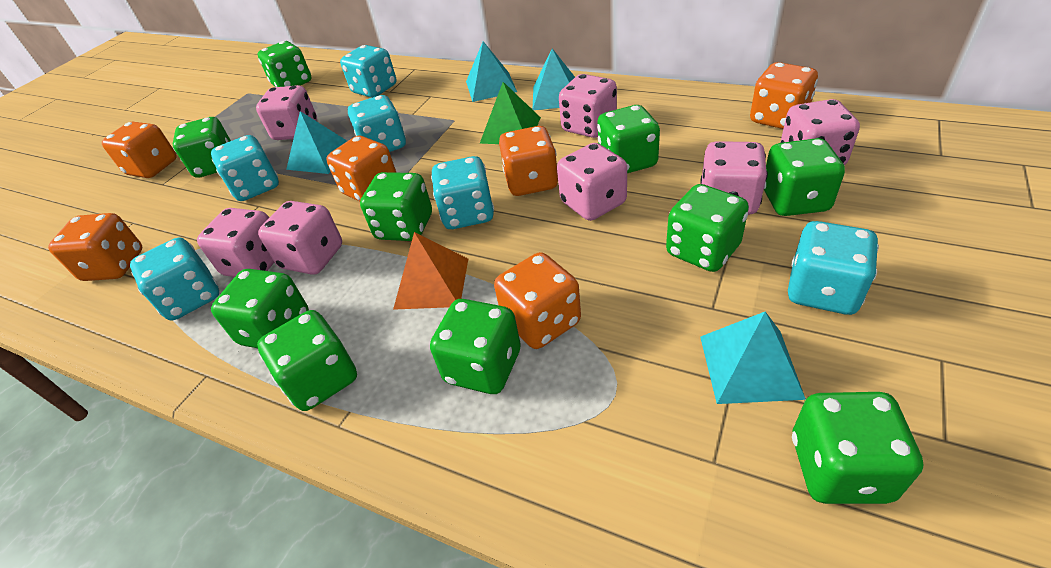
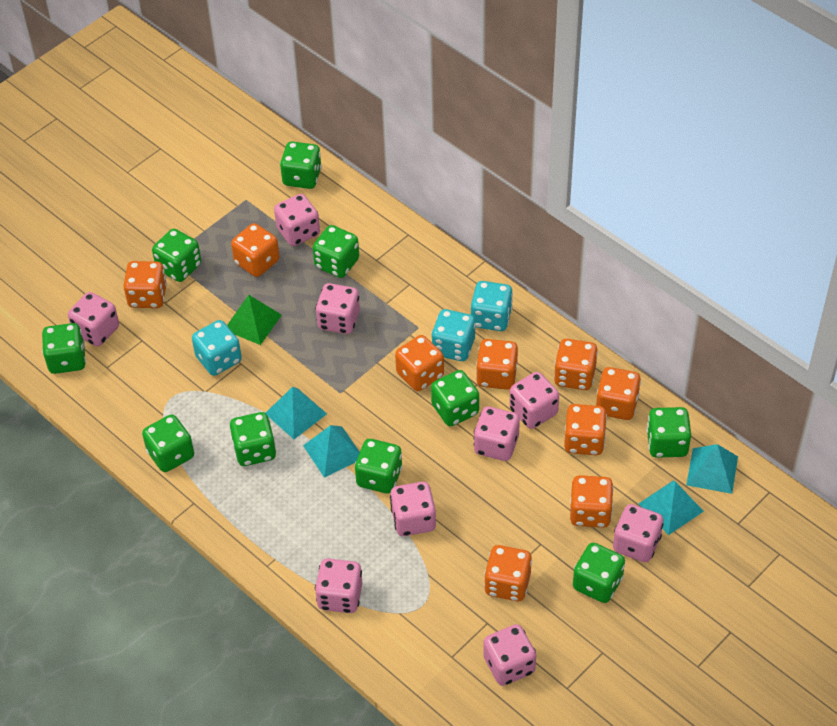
orange dice: 6 -> 9
orange pyramid: 1 -> 0
pink dice: 7 -> 9
turquoise dice: 6 -> 3

